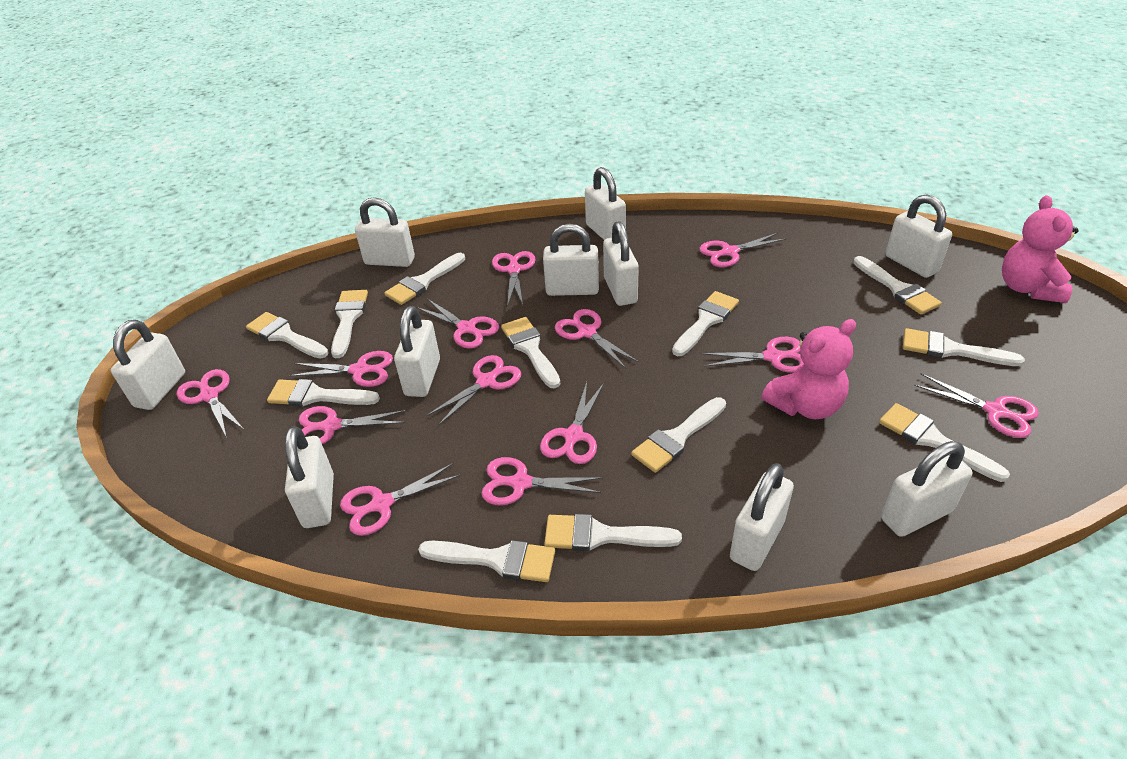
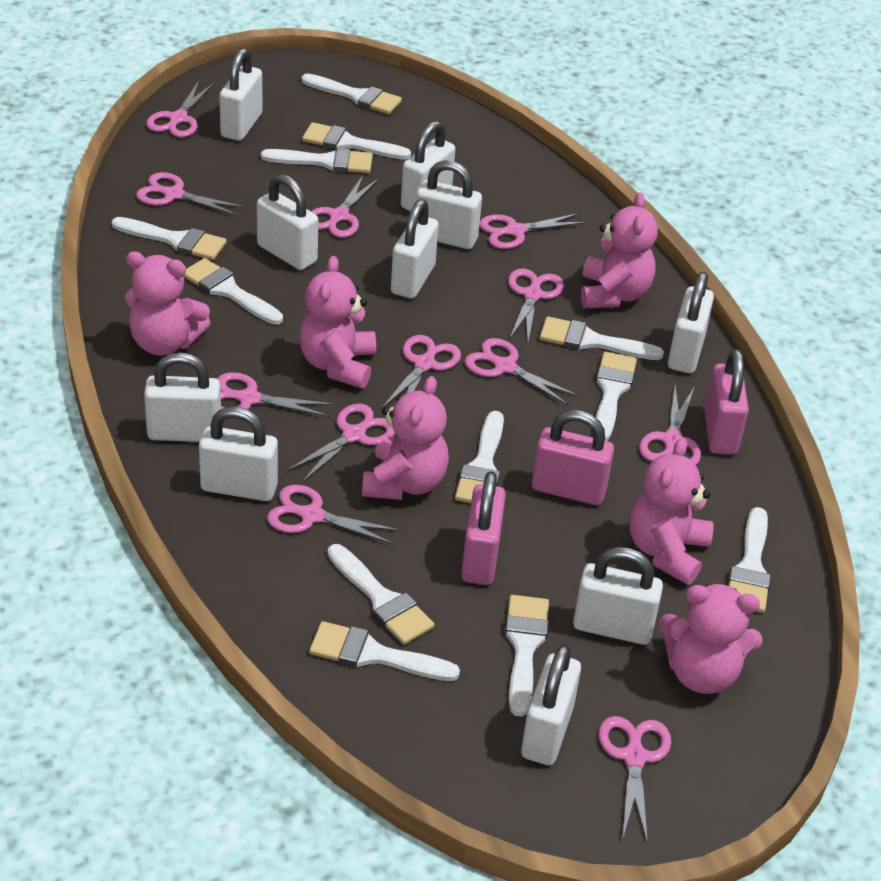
pink padlock: 0 -> 3
pink scissors: 13 -> 12
pink teddy bear: 2 -> 6

